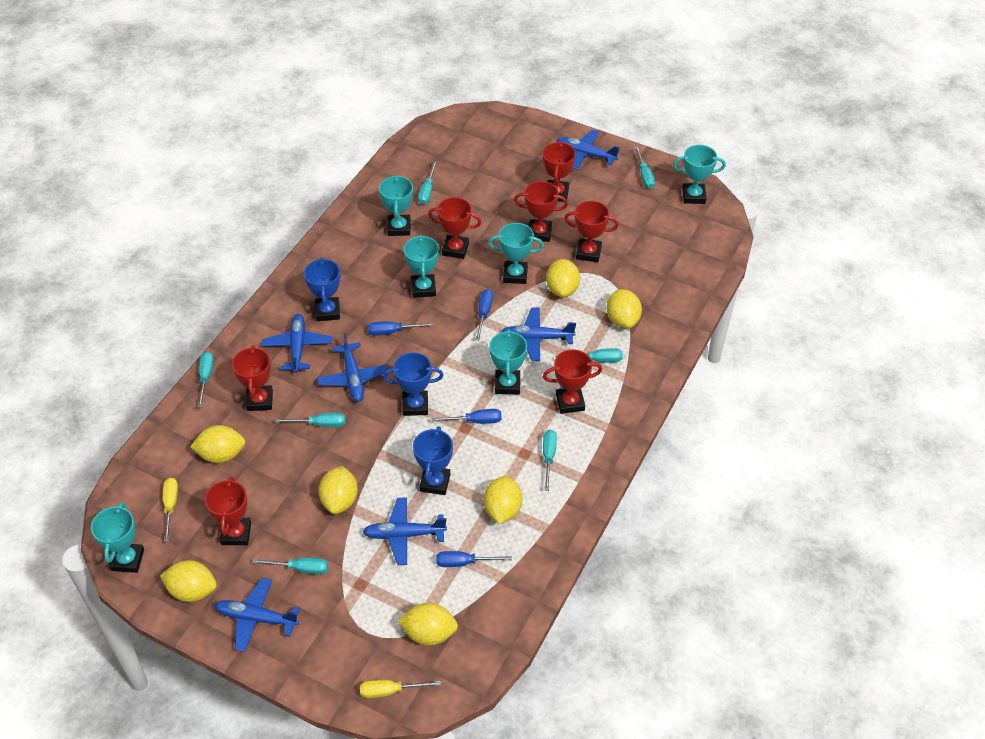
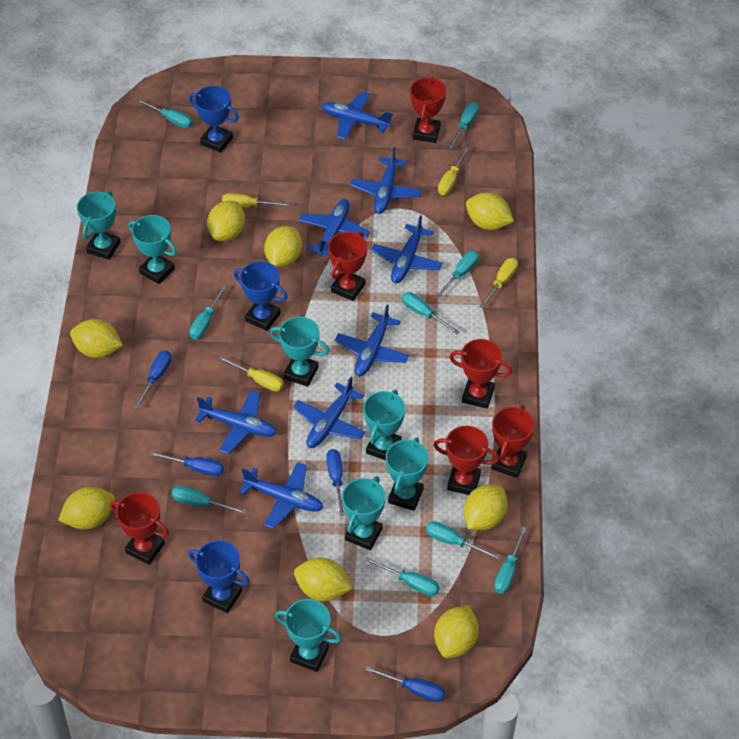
blue plane: 6 -> 8
red trophy: 7 -> 6
turquoise screwdriver: 7 -> 9
turquoise trophy: 6 -> 7
yellow lemon: 7 -> 8
yellow screwdriver: 2 -> 4

